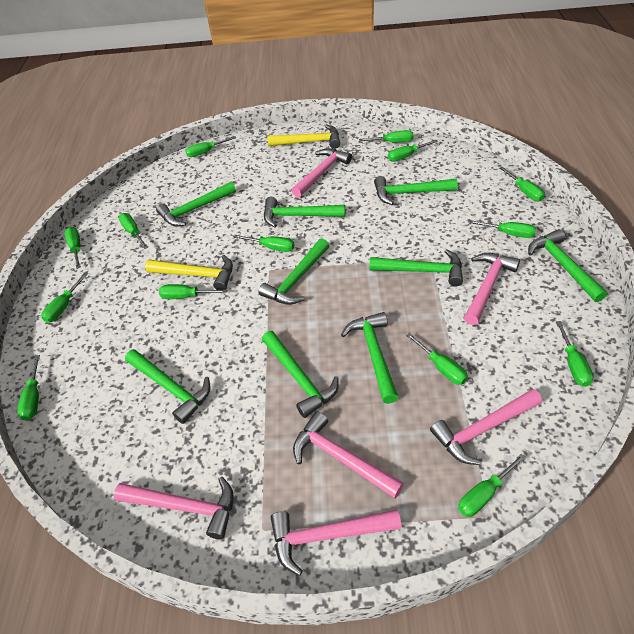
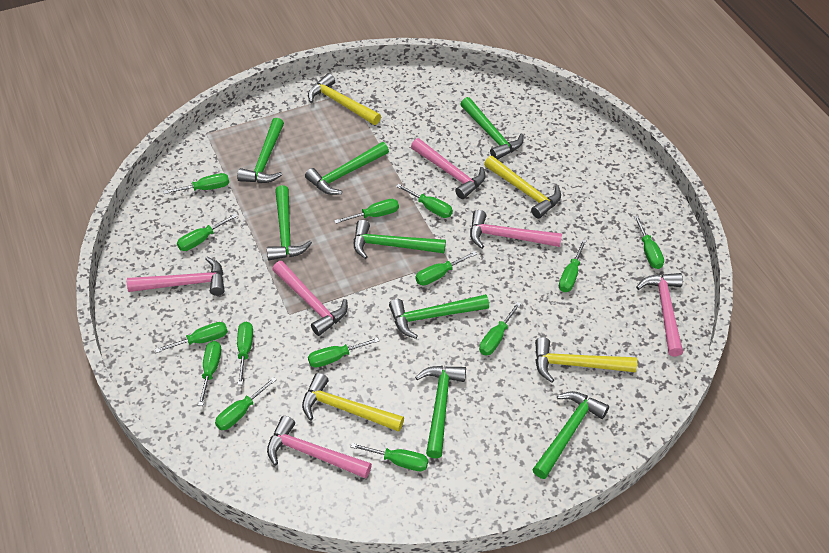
green hammer: 9 -> 8
yellow hammer: 2 -> 4

